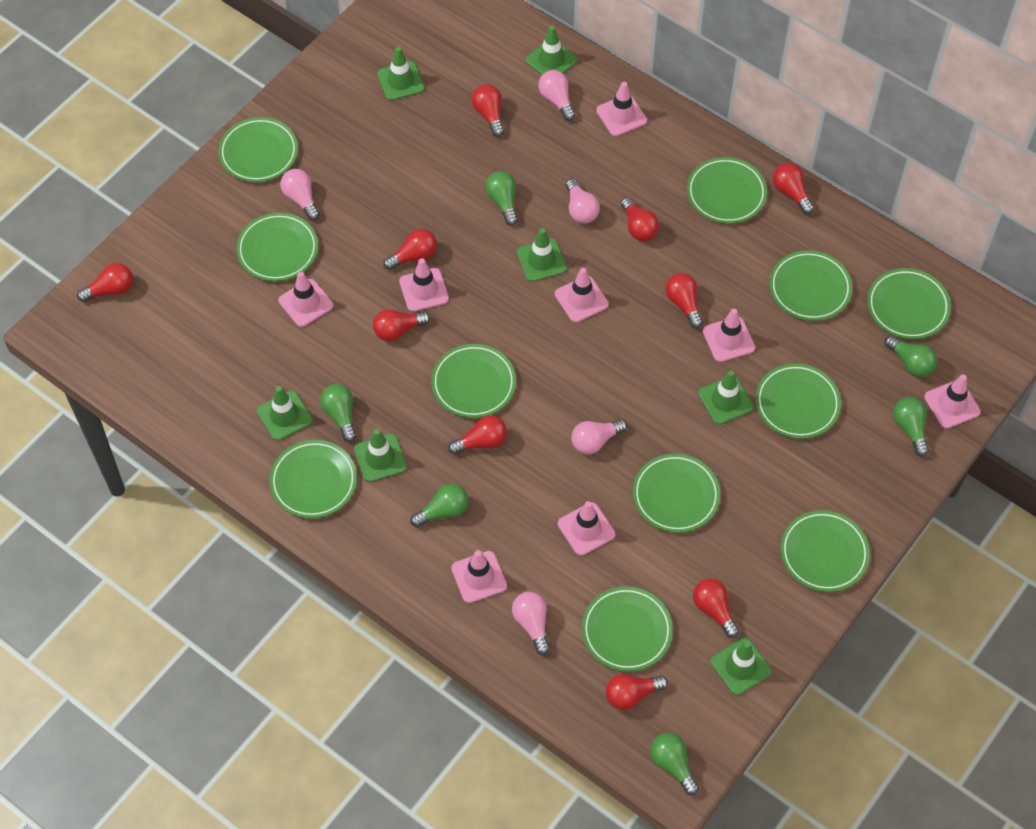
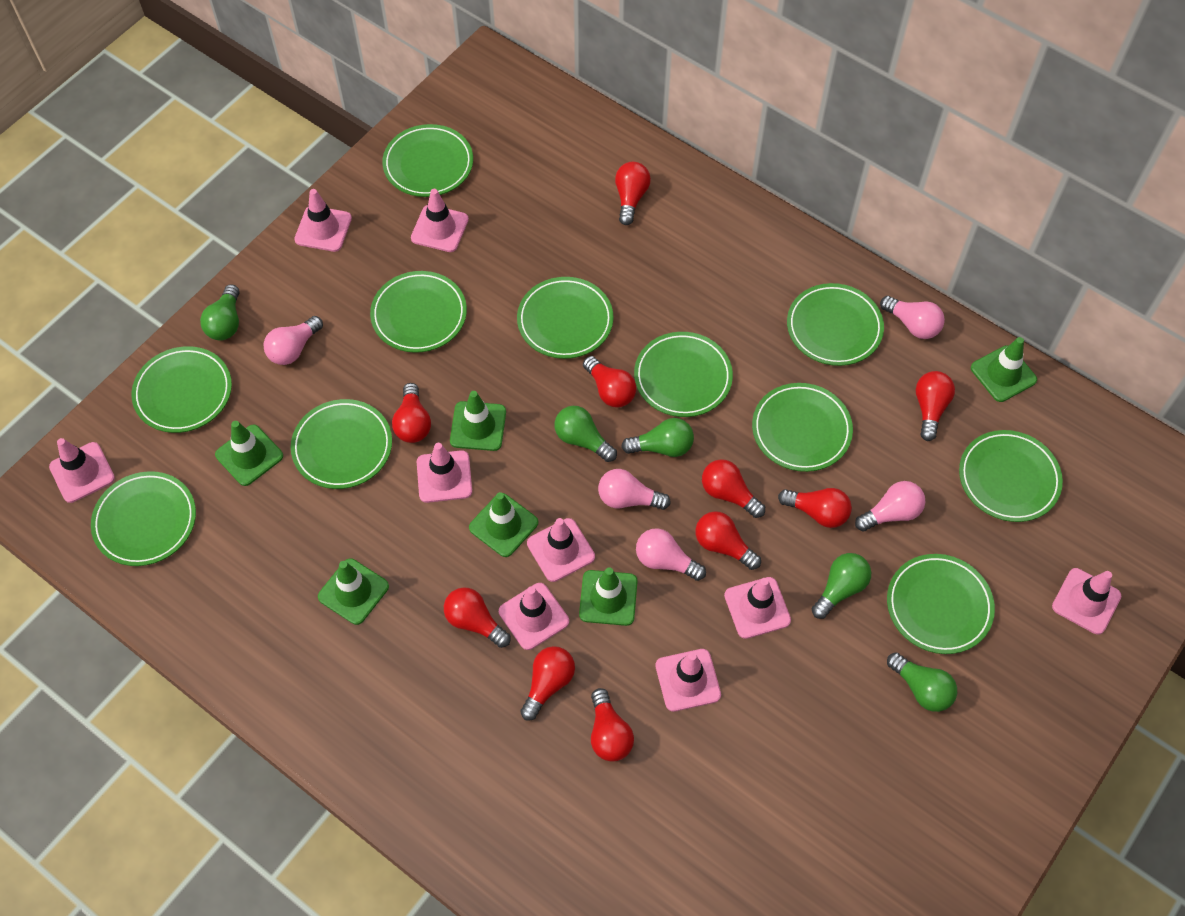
green light bulb: 6 -> 5
green traffic cone: 7 -> 6
pink traffic cone: 8 -> 9

